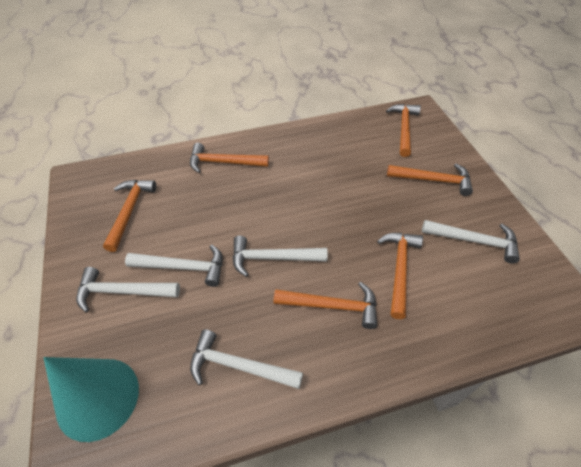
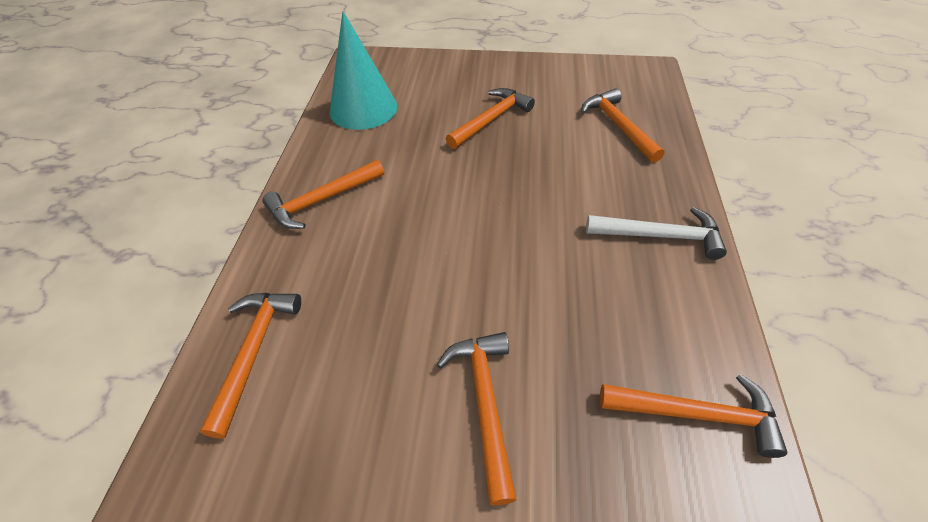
white hammer: 5 -> 1

